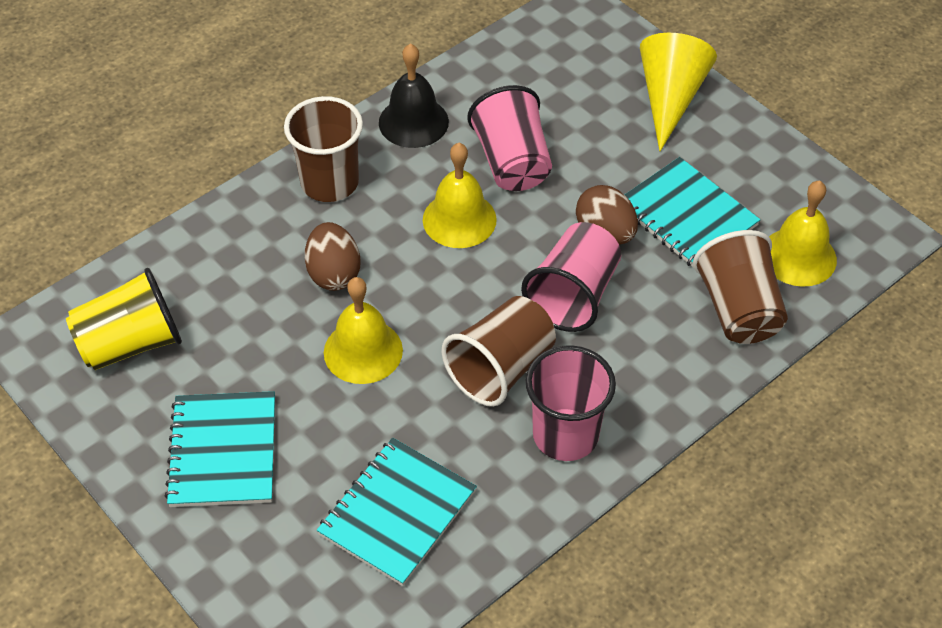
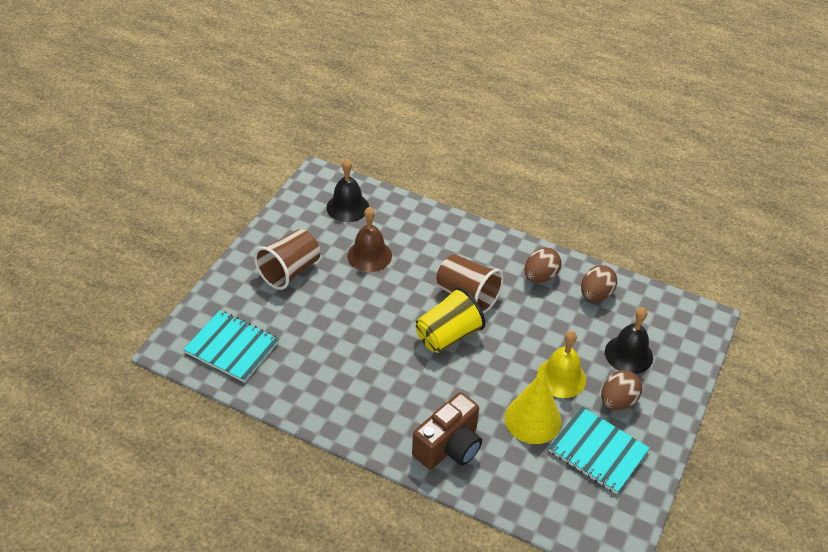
black bell: 1 -> 2
brown bell: 0 -> 1
brown camera: 0 -> 1
brown cup: 3 -> 2
brown egg: 2 -> 3
pink cup: 3 -> 0
turquoise notebook: 3 -> 2
yellow bell: 3 -> 1

